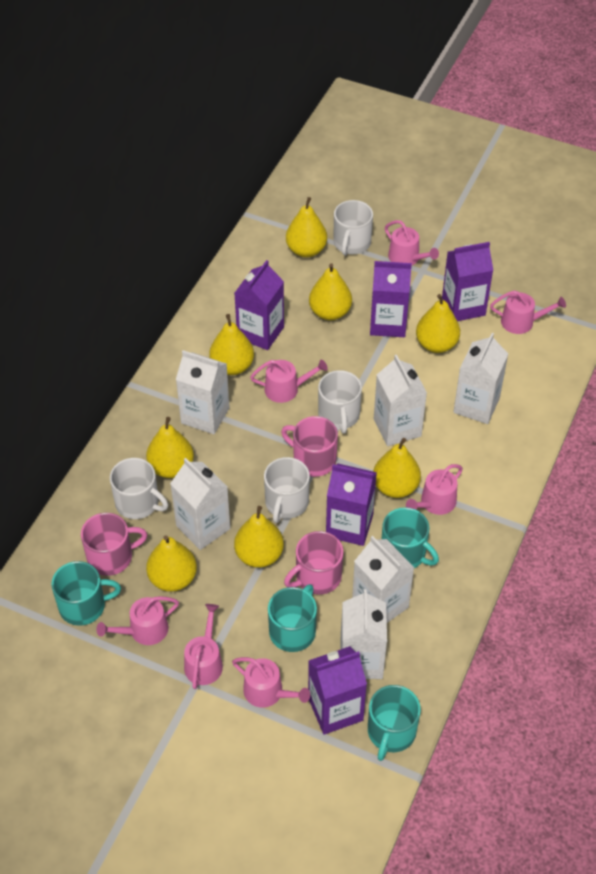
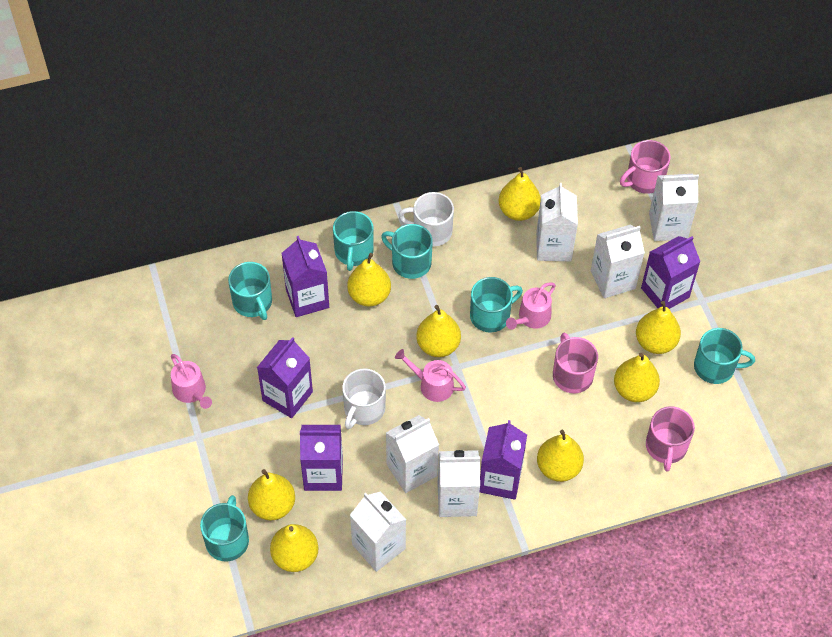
pink watering can: 7 -> 3
turquoise mug: 4 -> 6
white mug: 4 -> 2

